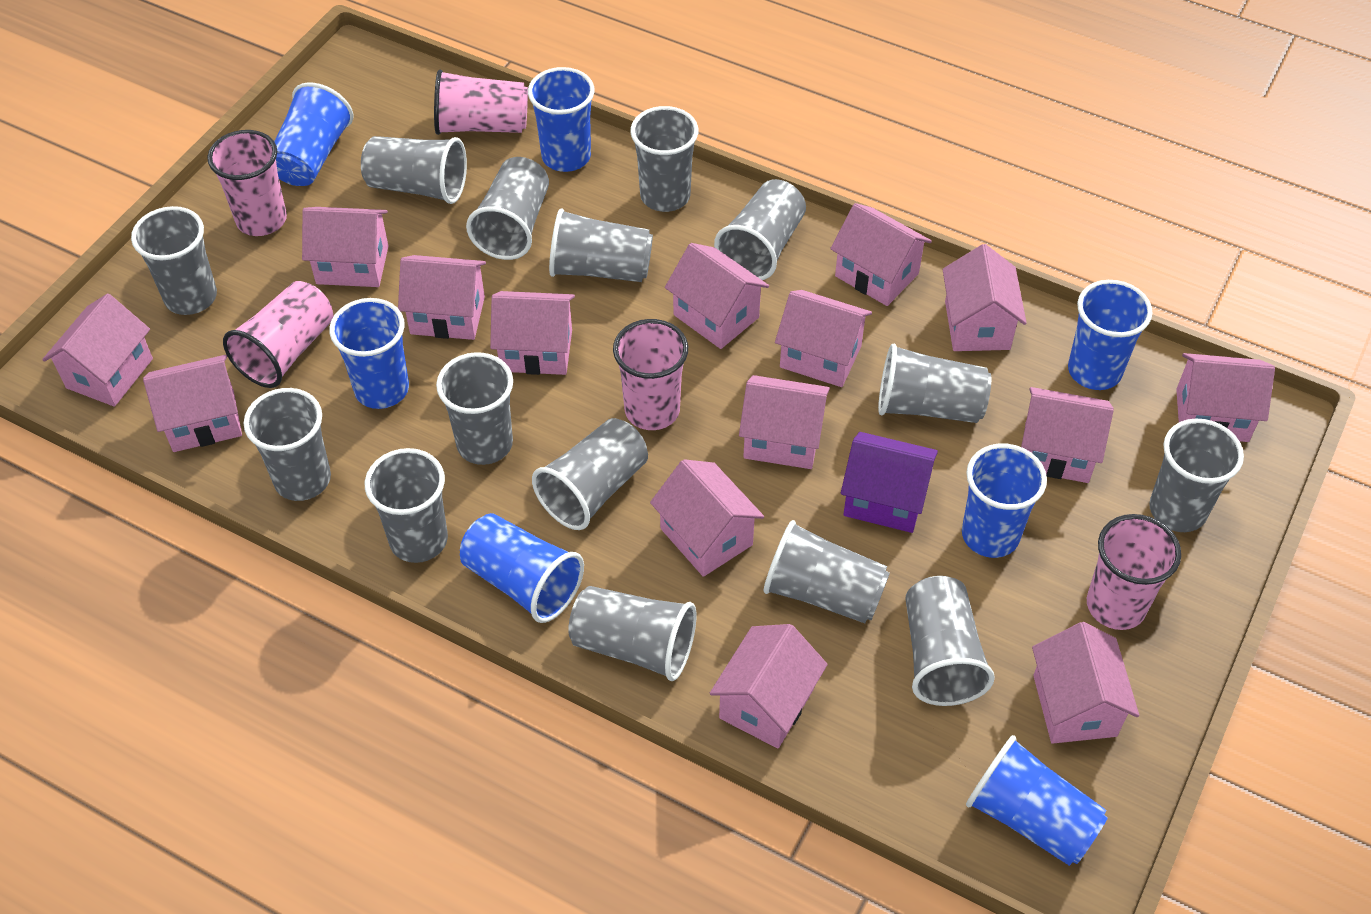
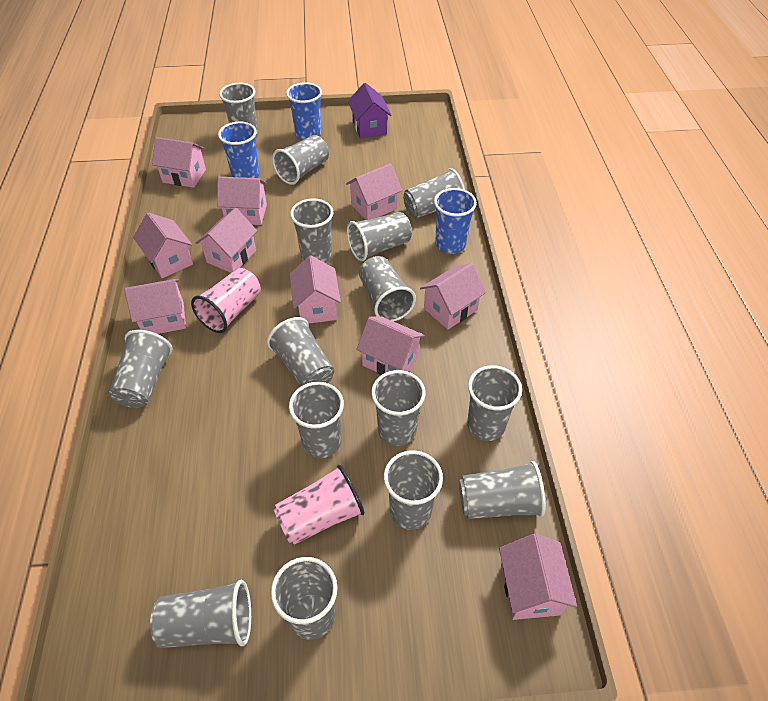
blue cup: 7 -> 3
pink cup: 5 -> 2
pink house: 15 -> 10

